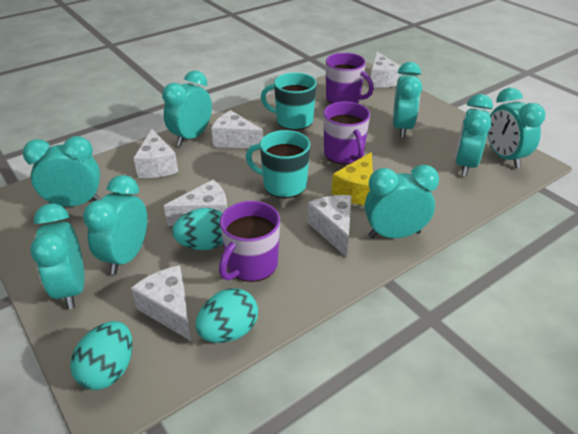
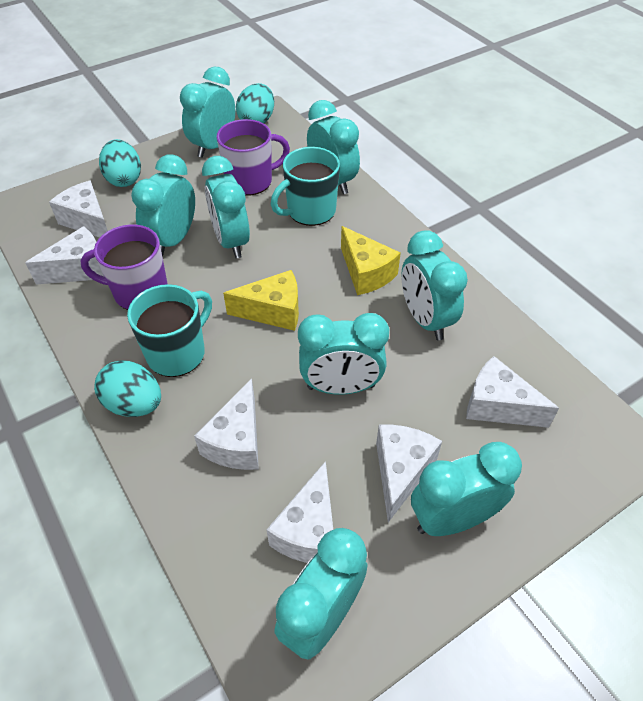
purple mug: 3 -> 2
yellow cheese: 1 -> 2

